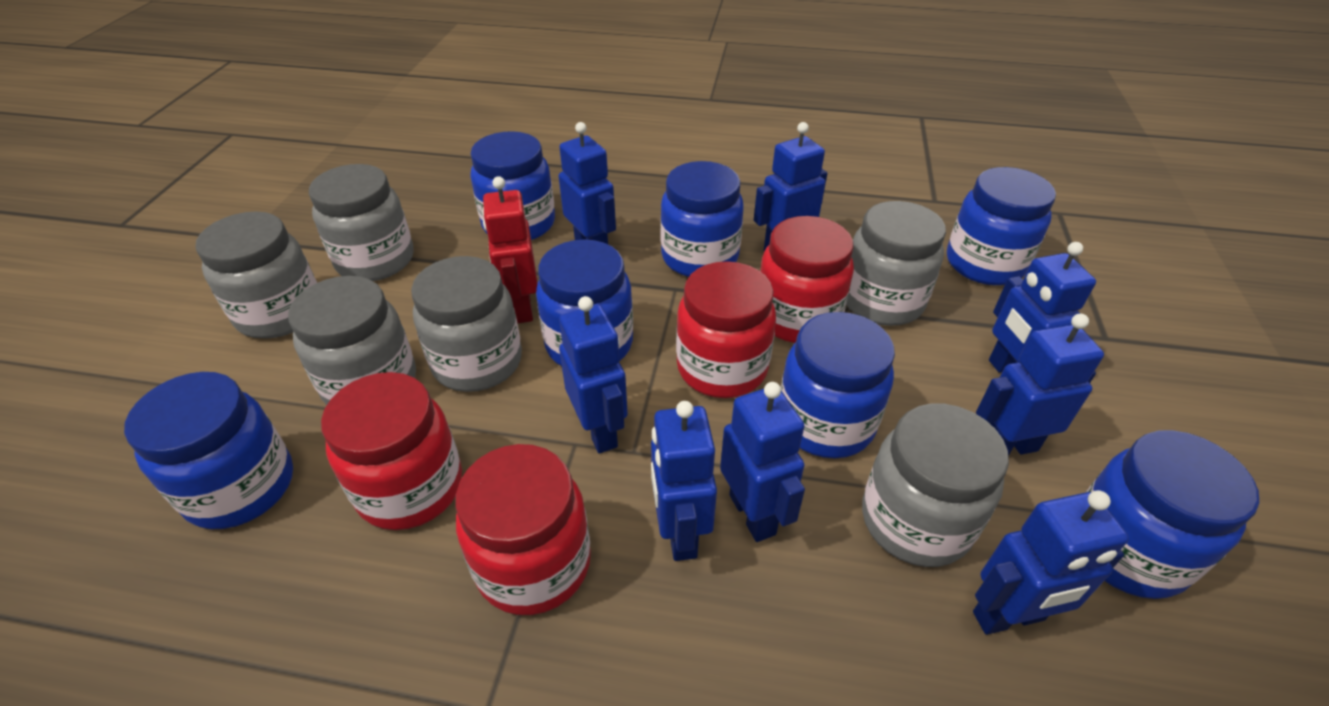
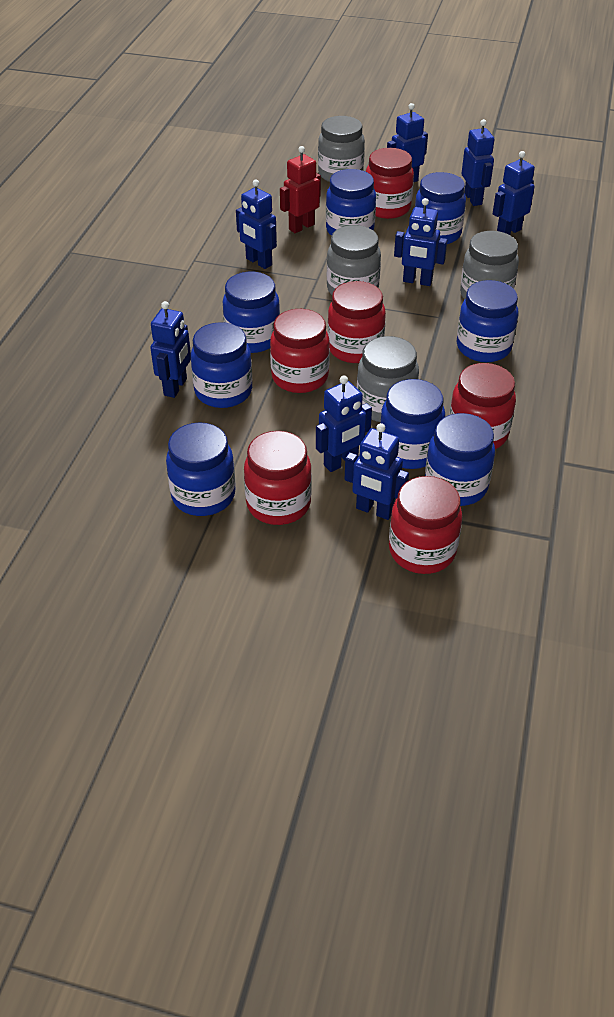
blue jar: 7 -> 8
grey jar: 6 -> 4
red jar: 4 -> 6

